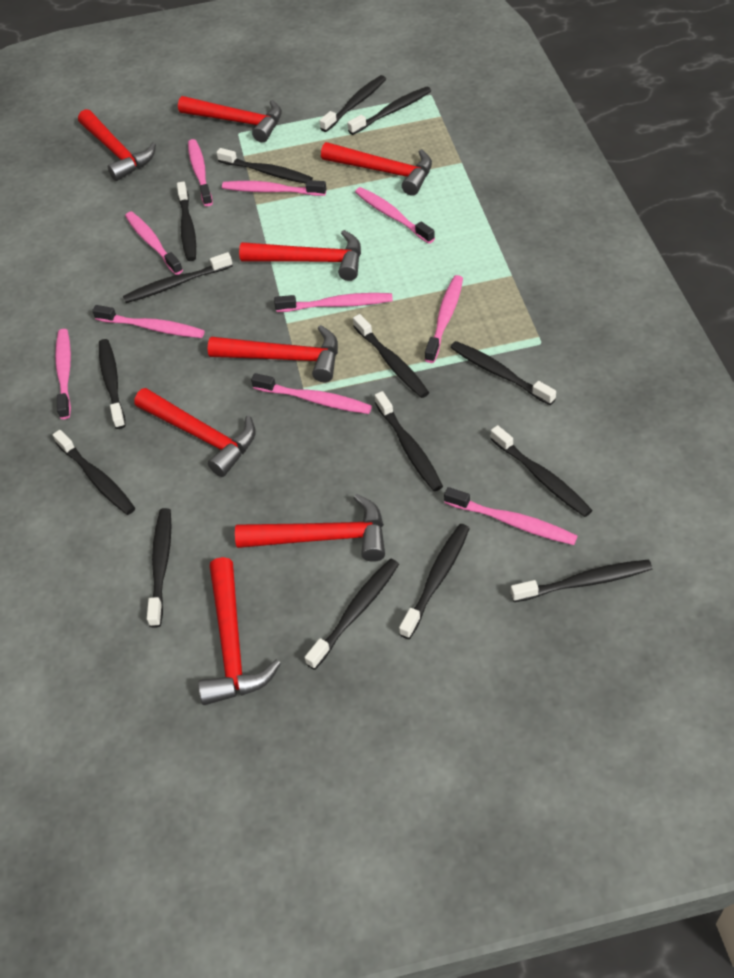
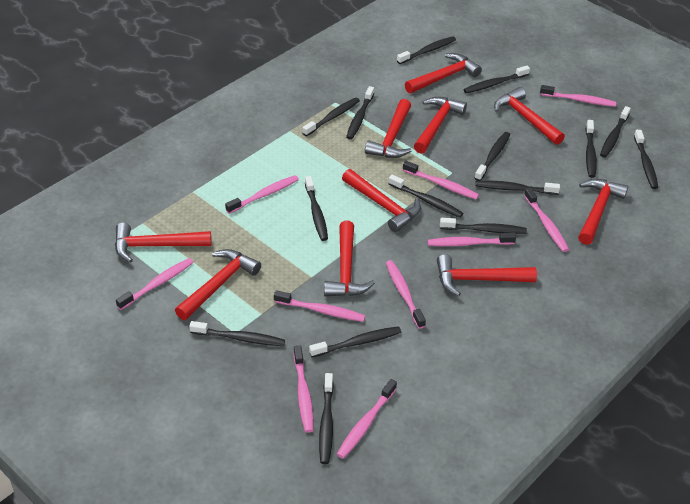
red hammer: 8 -> 10

